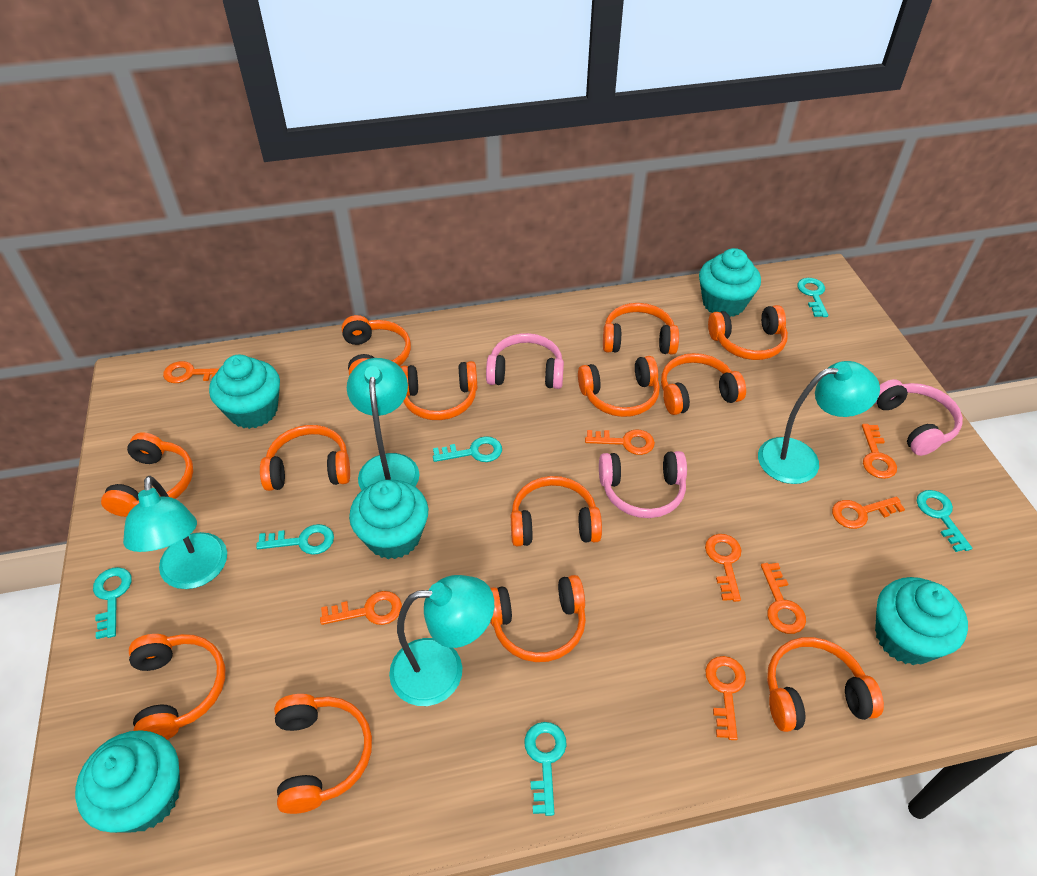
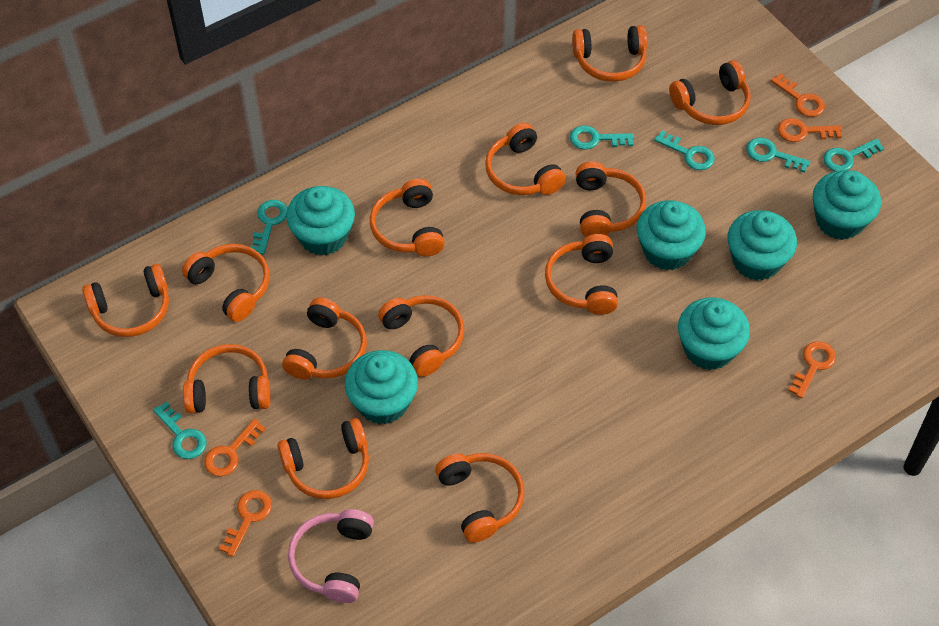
orange key: 8 -> 5
pink headphones: 3 -> 1
turquoise cupcake: 5 -> 6
turquoise lamp: 4 -> 0

